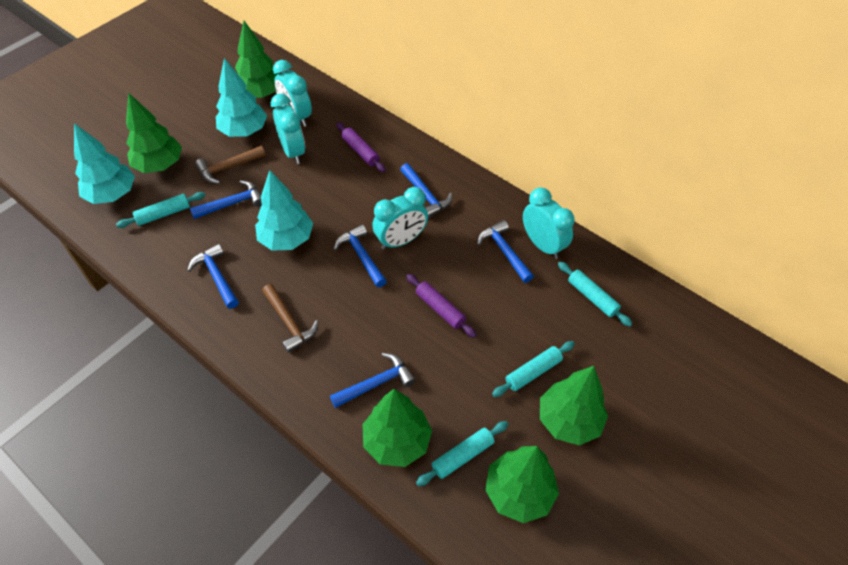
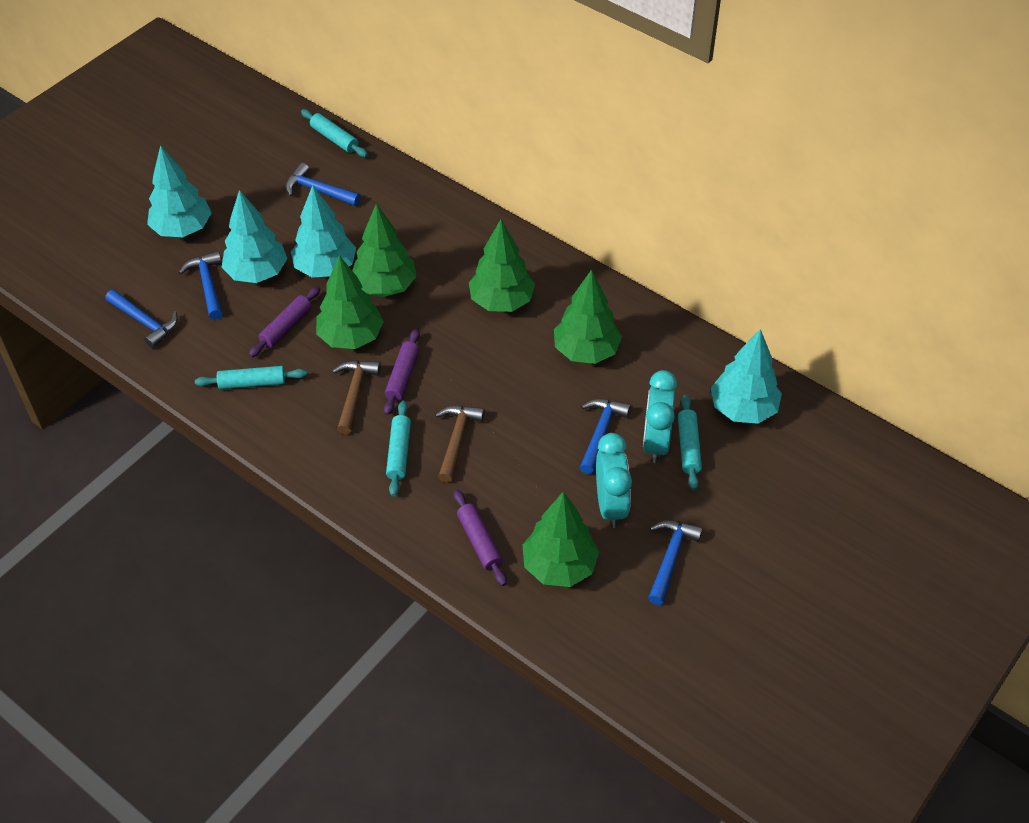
blue hammer: 6 -> 5
purple rolling pin: 2 -> 3
turquoise clock: 4 -> 2
turquoise tree: 3 -> 4

